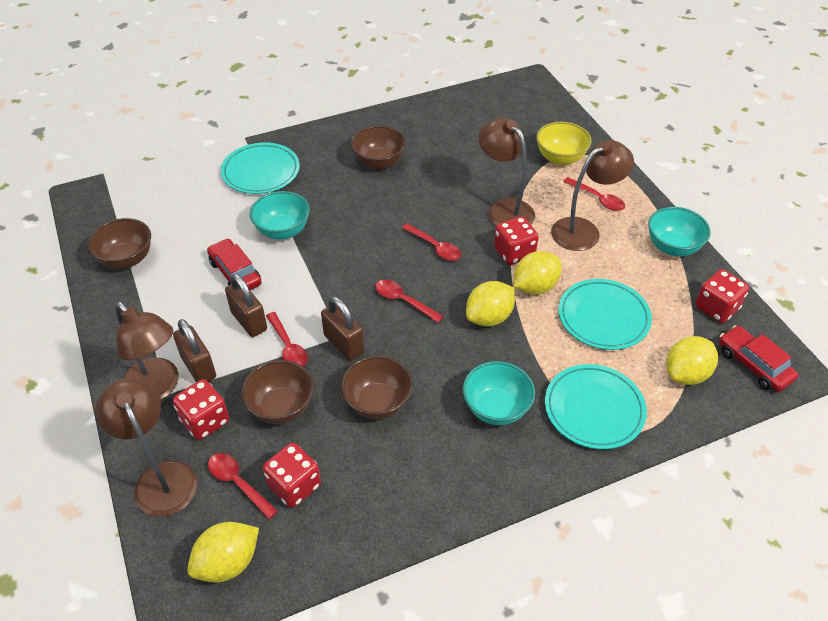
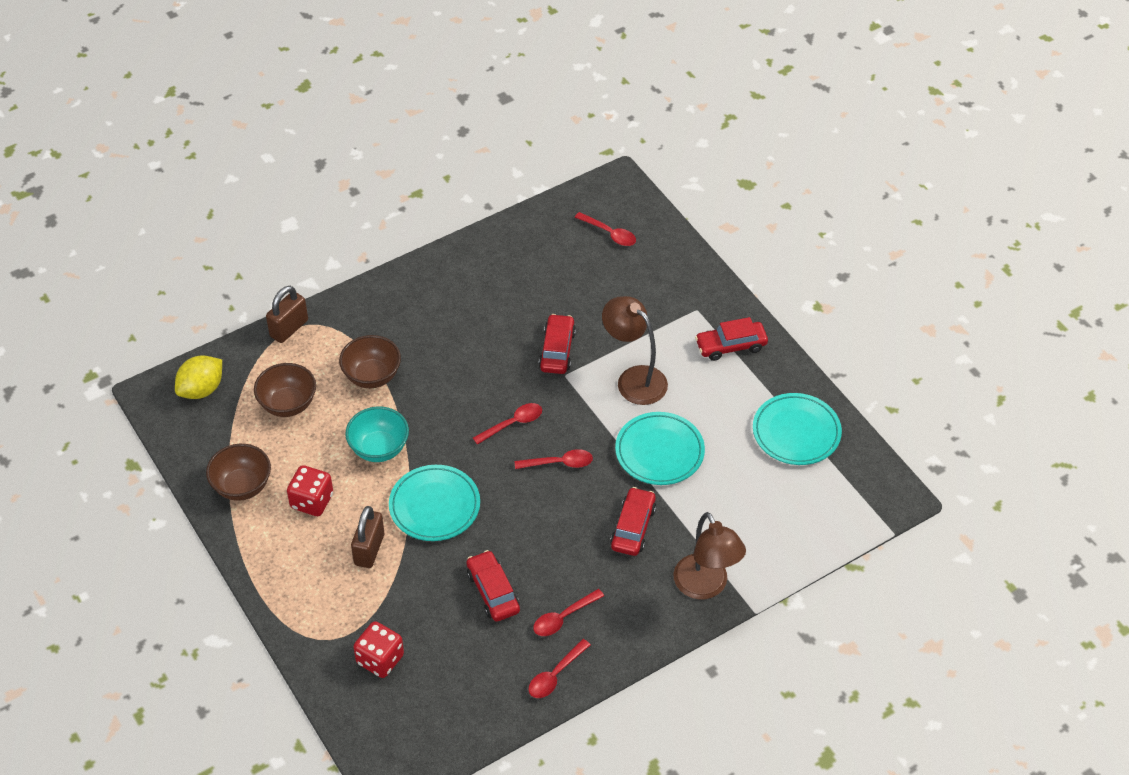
brown bowl: 4 -> 3
brown lamp: 4 -> 2
brown padlock: 3 -> 2
red car: 2 -> 4
red dice: 4 -> 2
turquoise bowl: 3 -> 1
yellow bowl: 1 -> 0
yellow lemon: 4 -> 1

